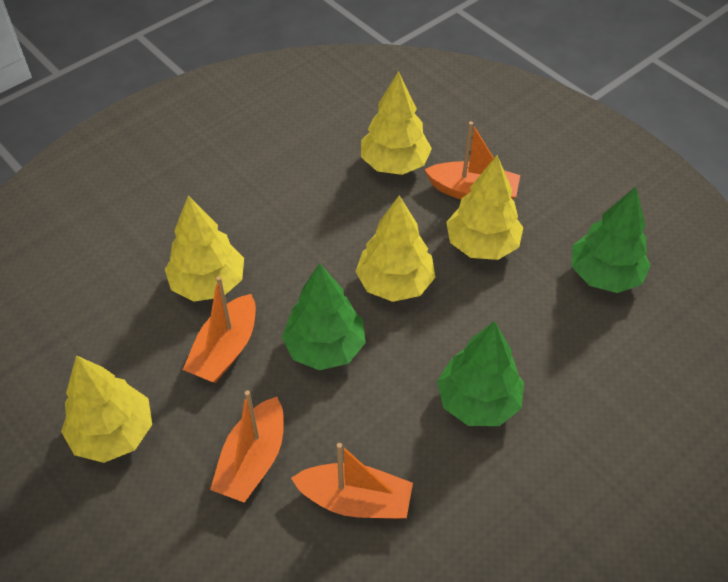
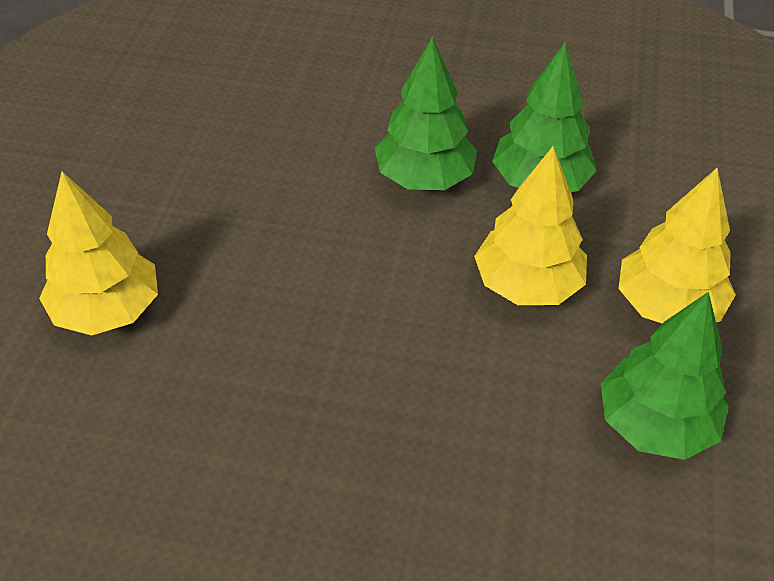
orange boat: 4 -> 0
yellow tree: 5 -> 3

